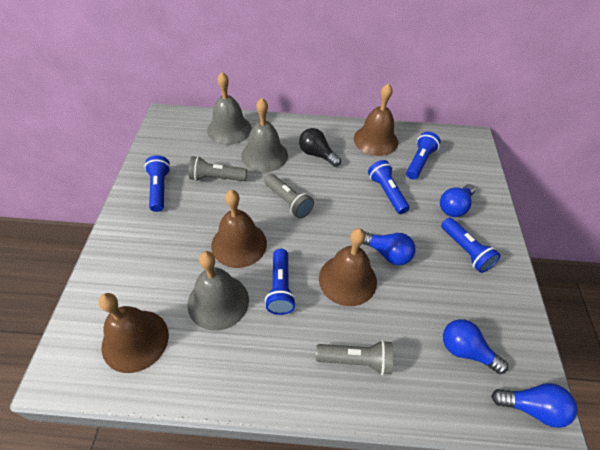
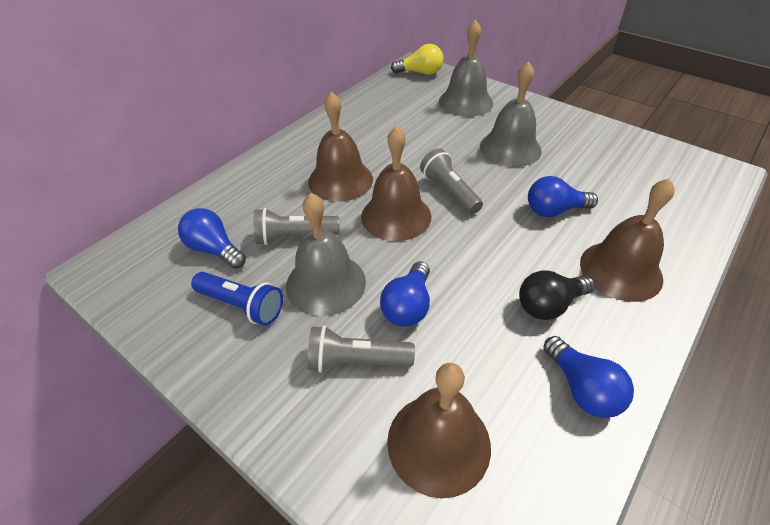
blue flashlight: 5 -> 1
yellow light bulb: 0 -> 1

